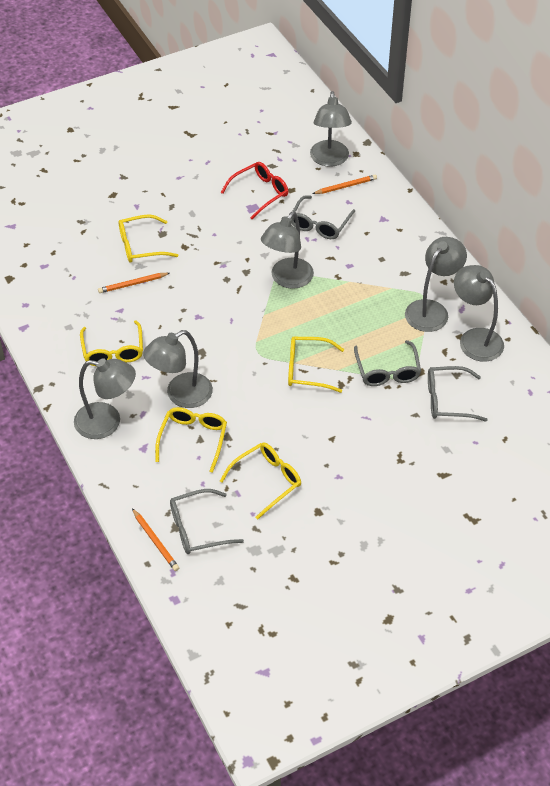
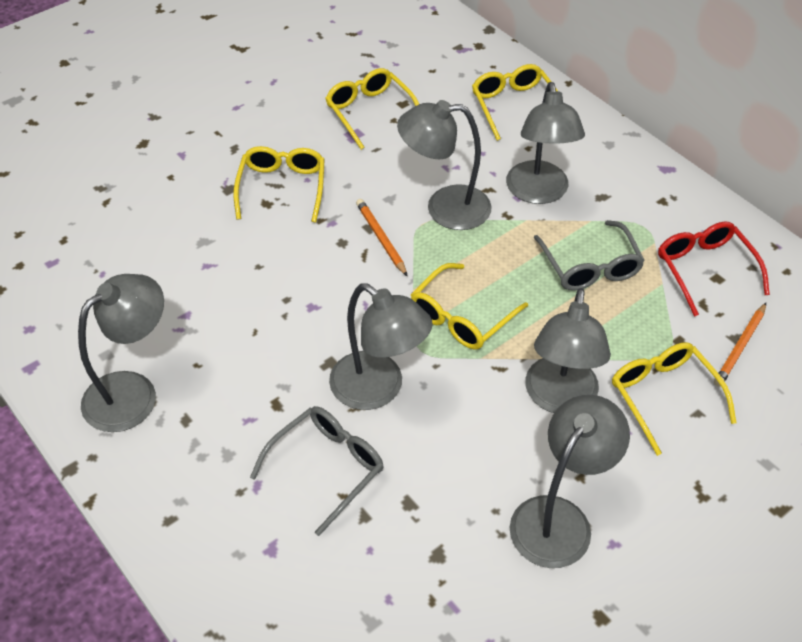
grey glasses: 4 -> 2
orange pencil: 3 -> 2

